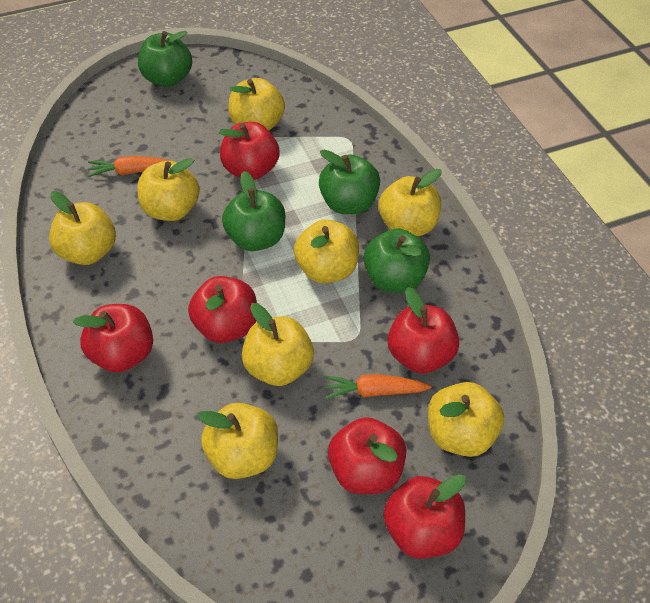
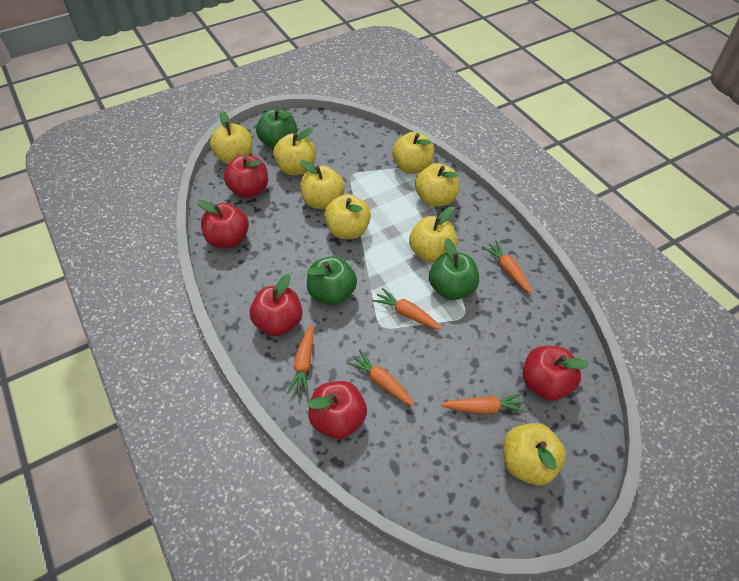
green apple: 4 -> 3
orange carrot: 2 -> 5
red apple: 6 -> 5

